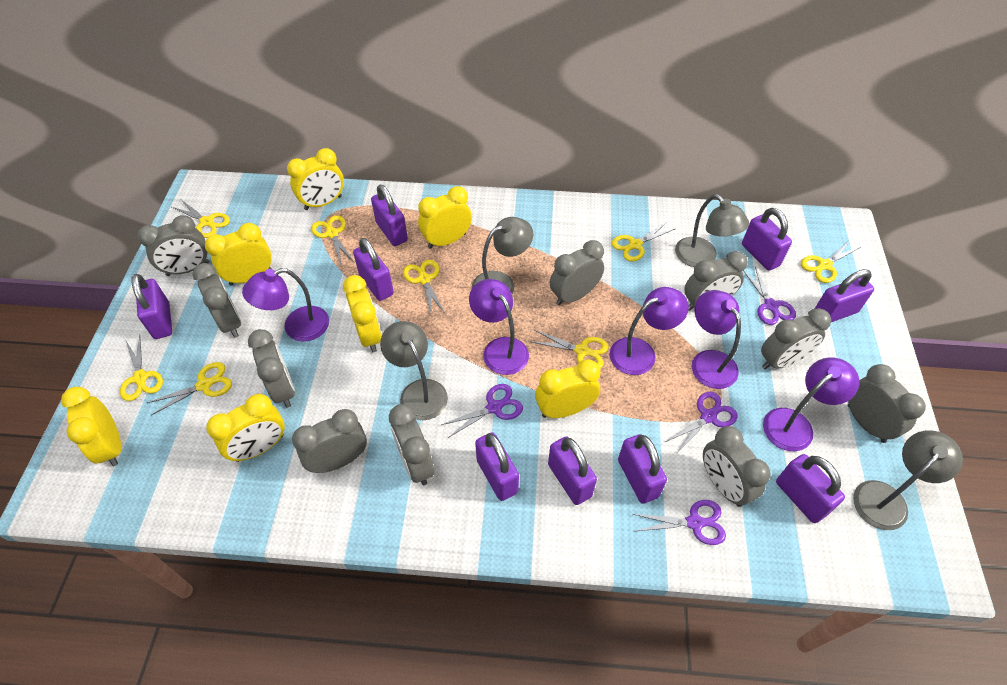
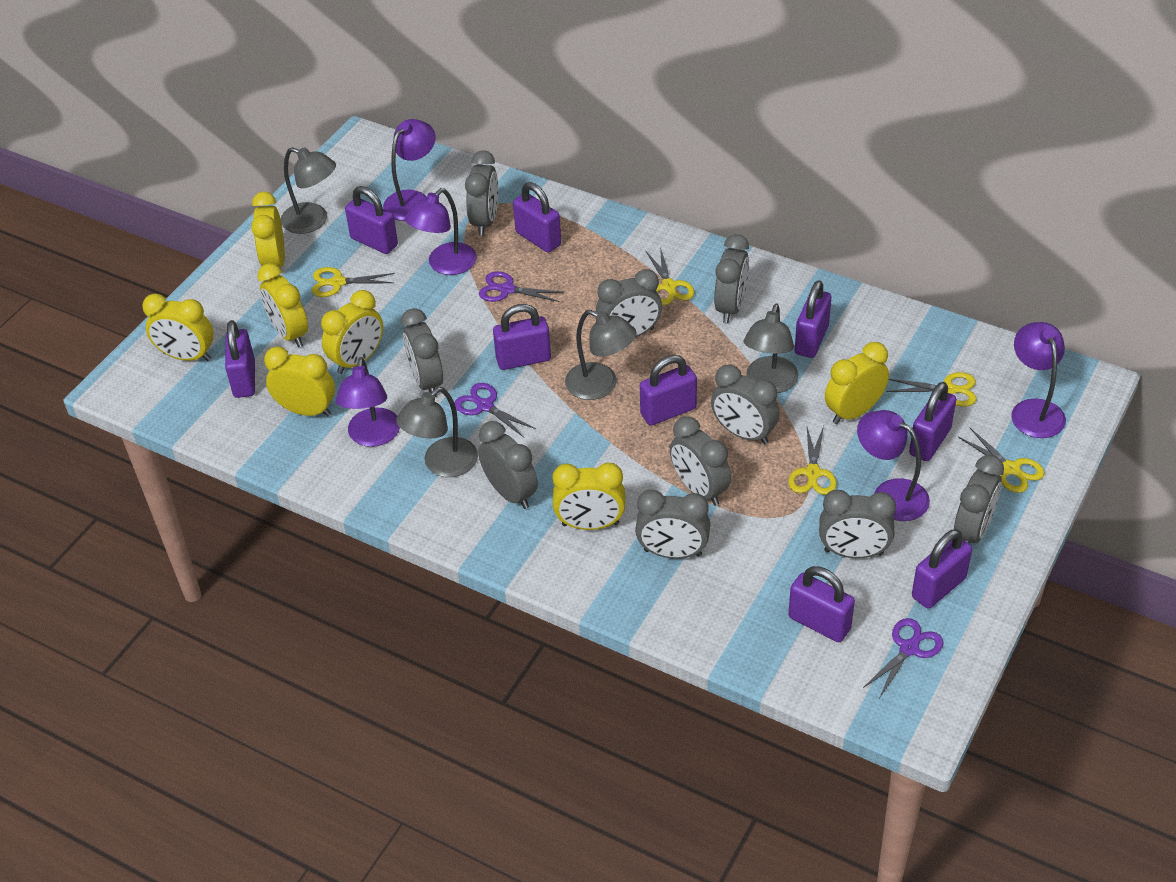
purple scissors: 4 -> 3
yellow scissors: 8 -> 5

